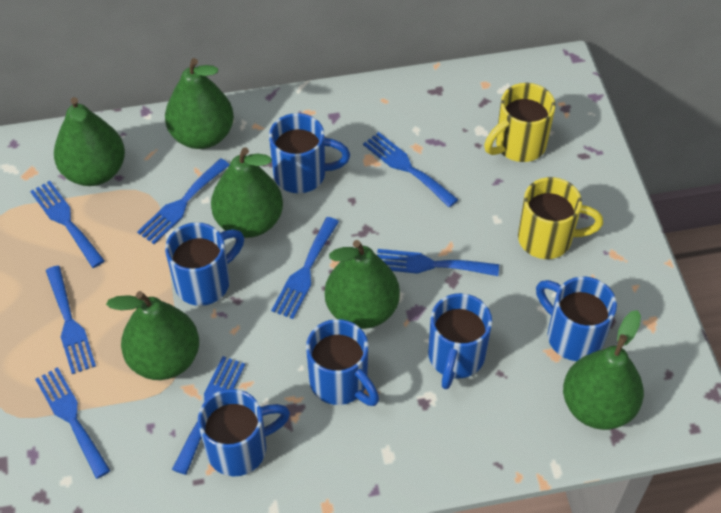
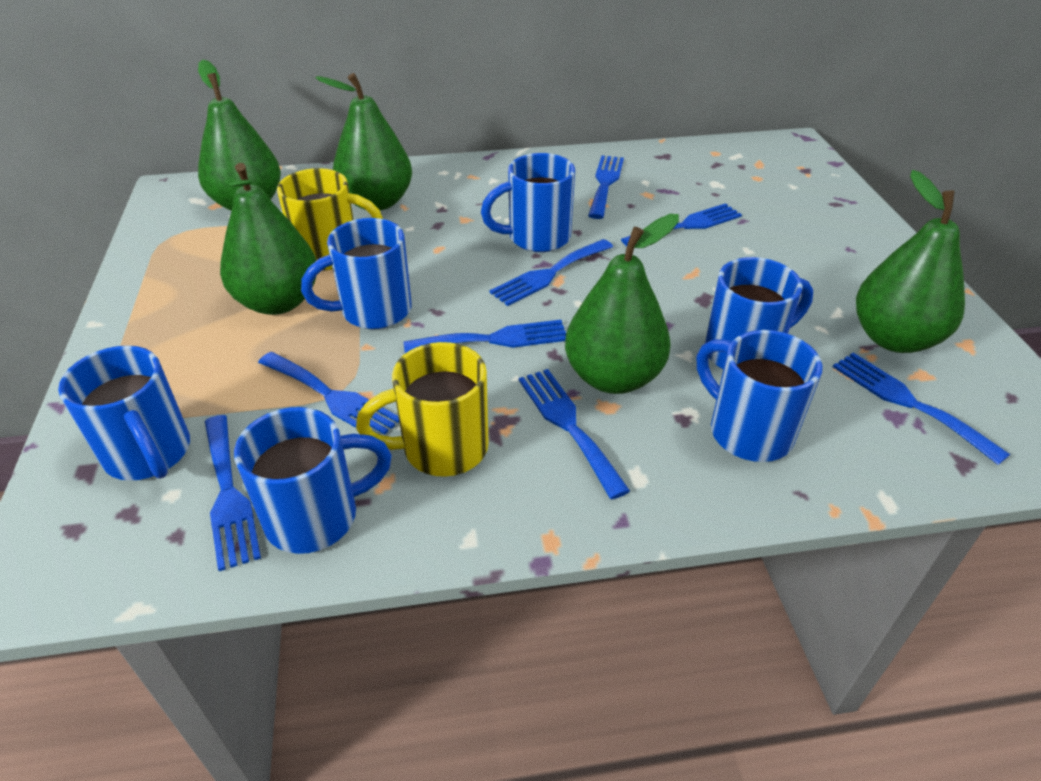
green pear: 6 -> 5

